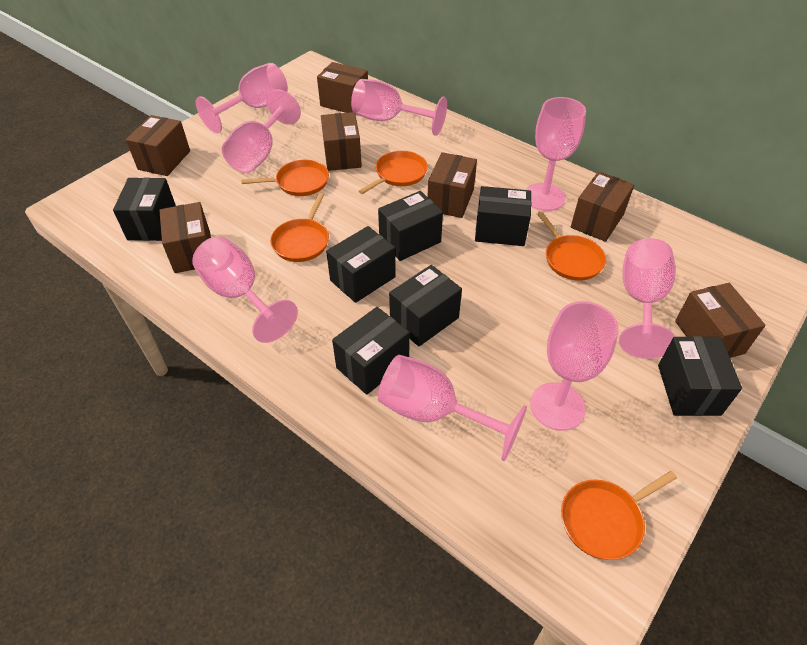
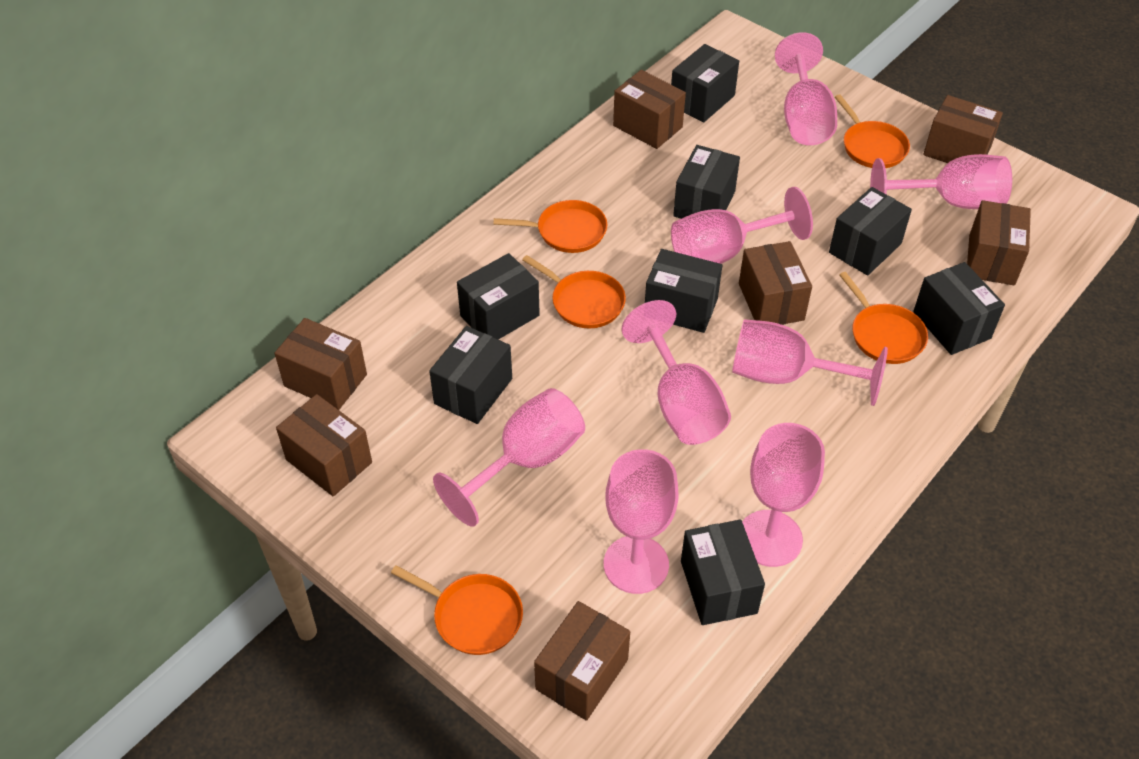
black box: 7 -> 8

